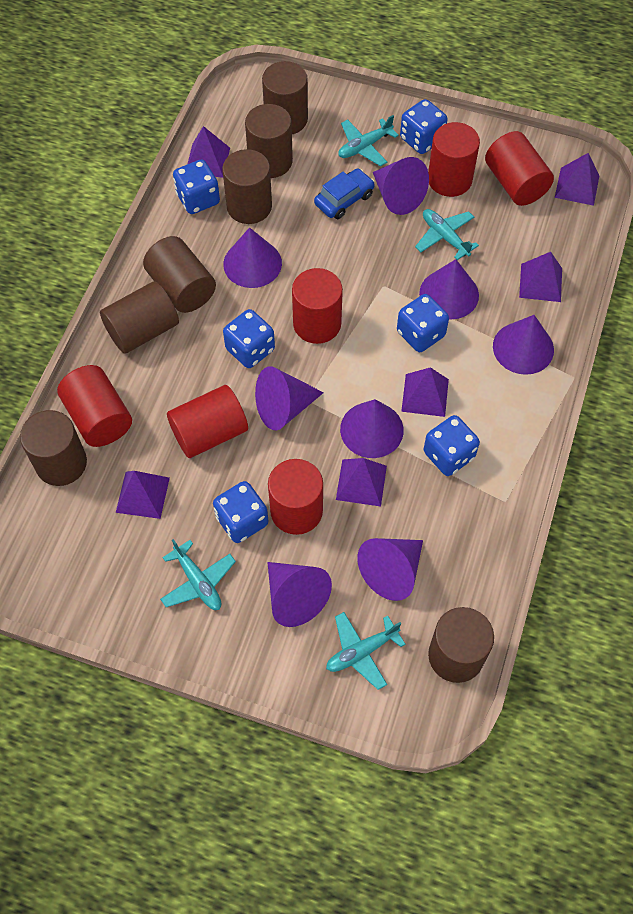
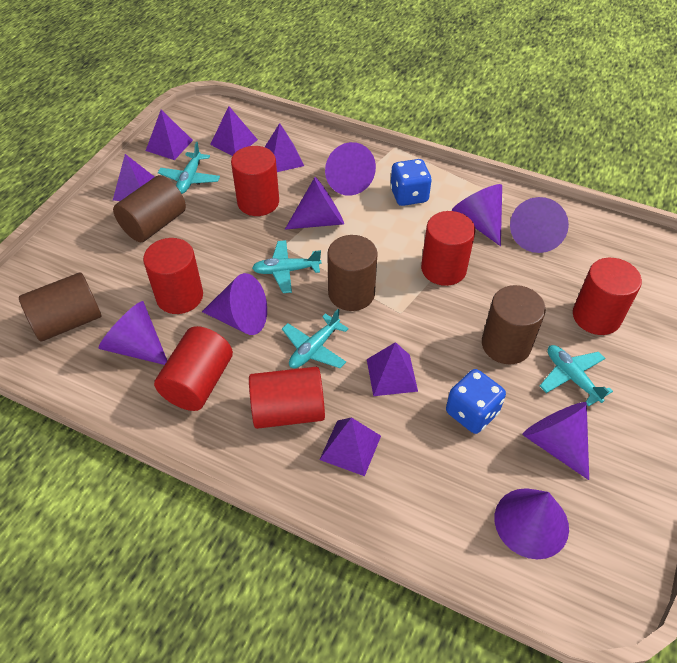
blue car: 1 -> 0
blue dice: 6 -> 2
brown cylinder: 7 -> 4

